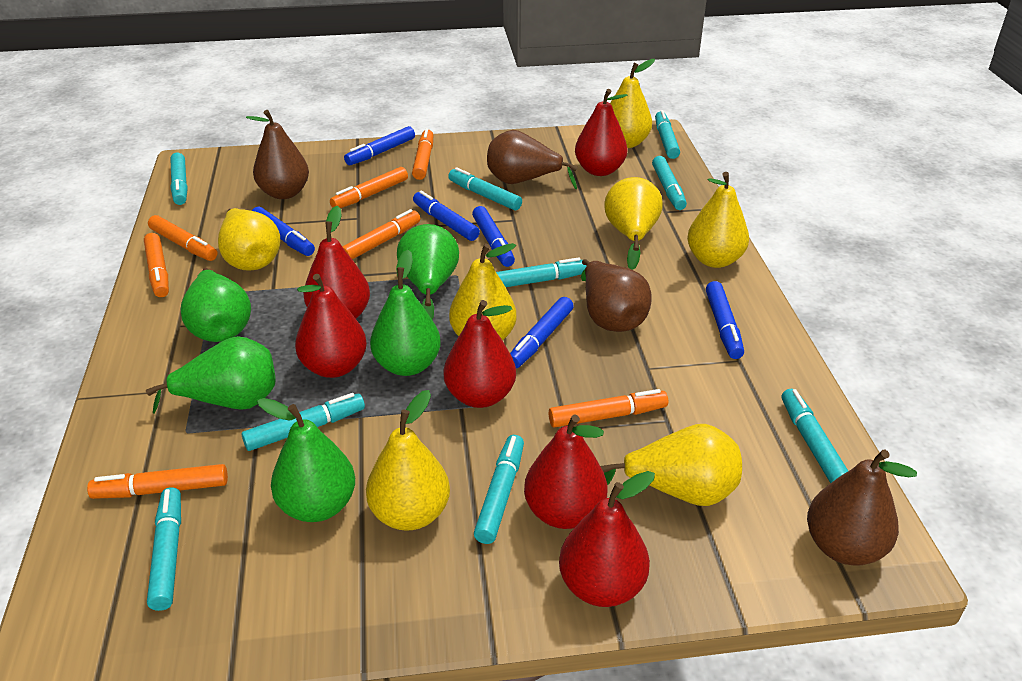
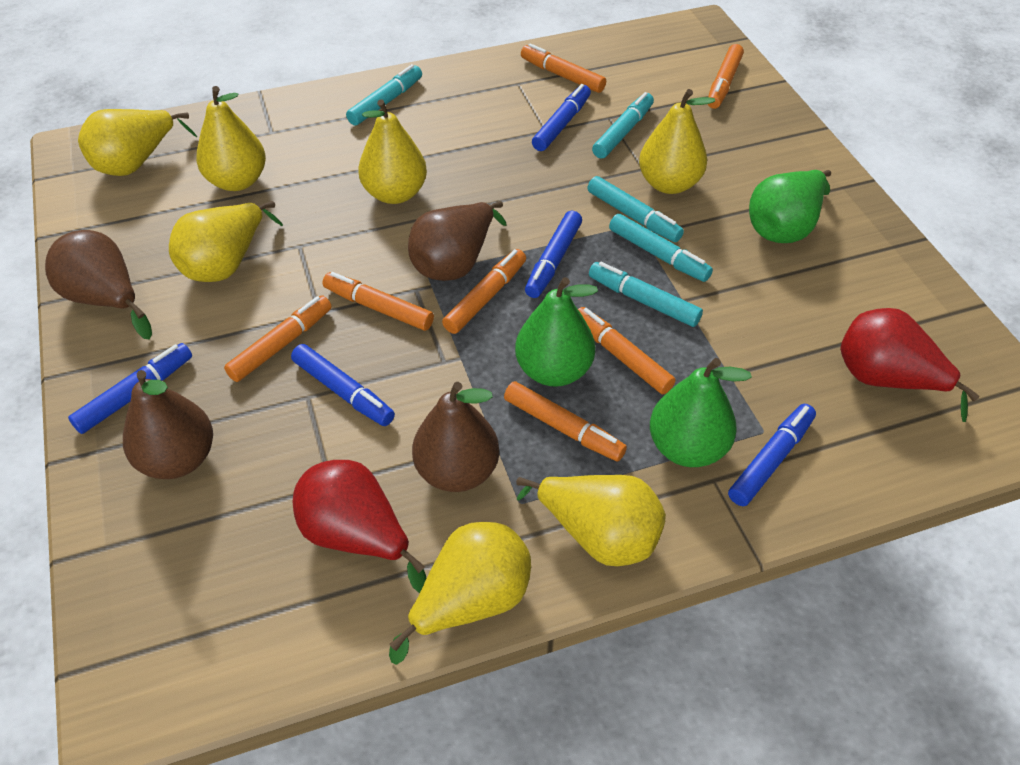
blue marker: 6 -> 5
green pear: 5 -> 3
red pear: 6 -> 2
turquoise marker: 9 -> 5

